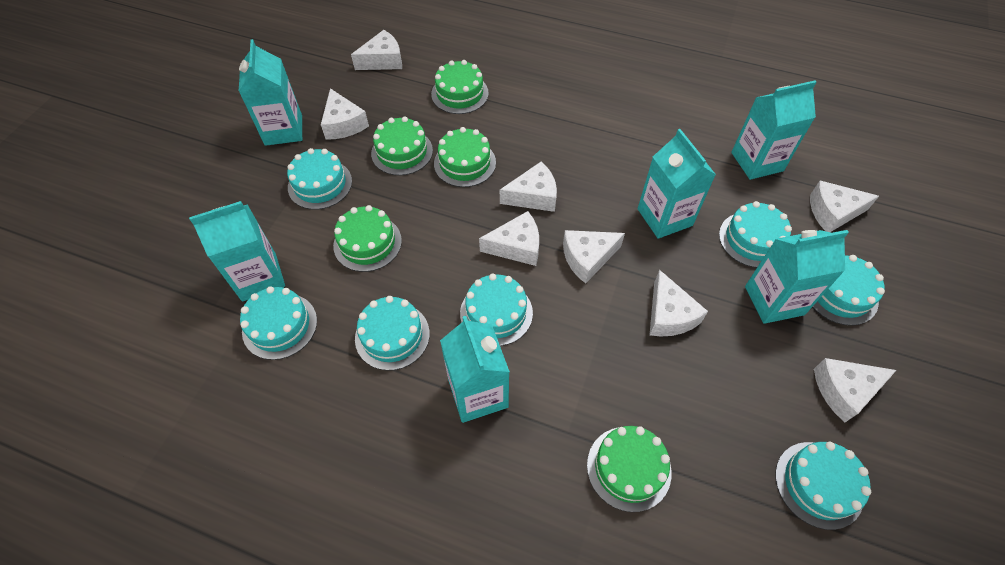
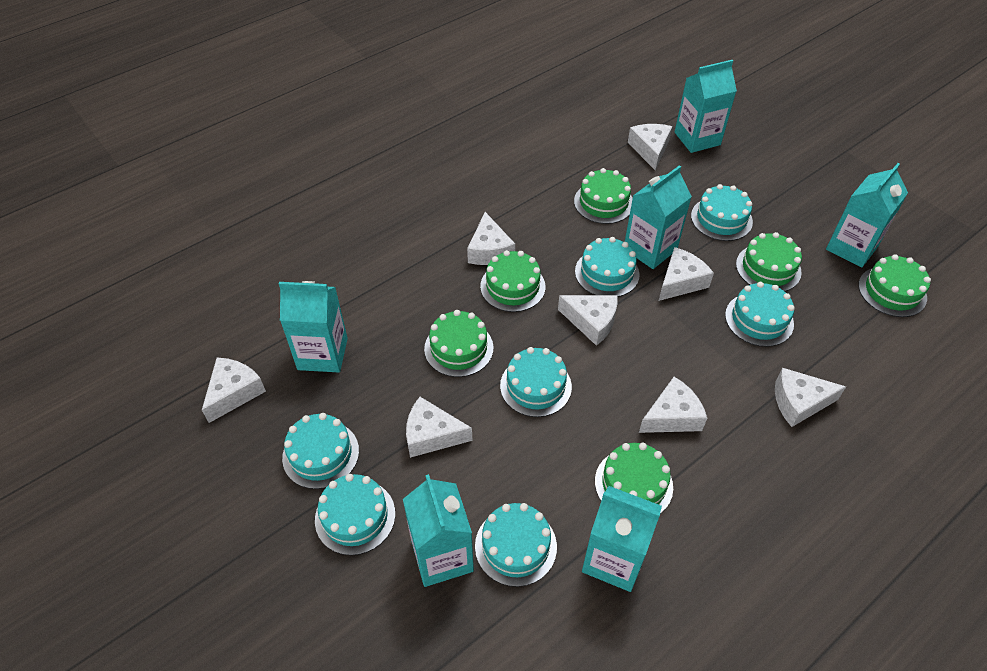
green cake: 5 -> 6

